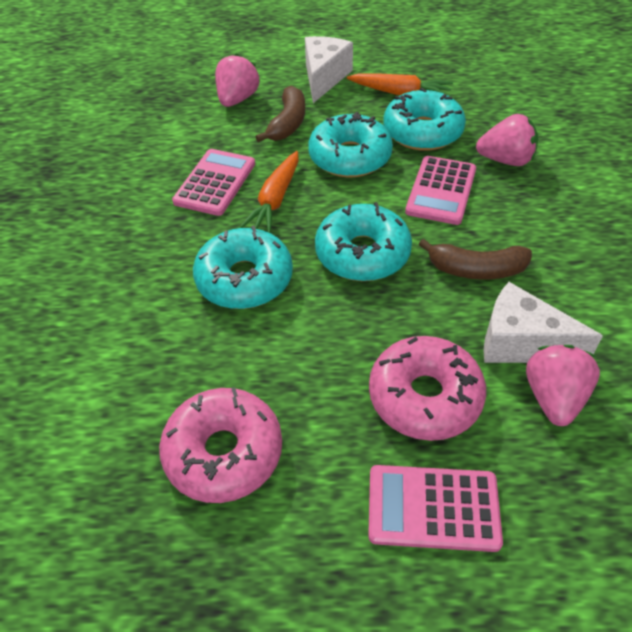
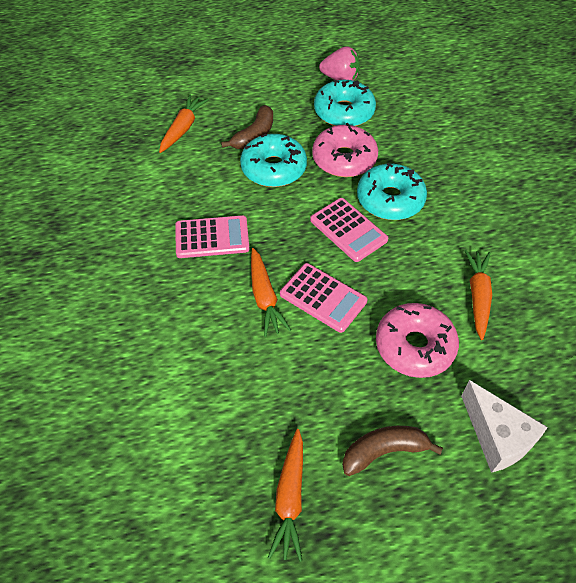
orange carrot: 2 -> 4
pink strawberry: 3 -> 1
turquoise donut: 4 -> 3
white cheese: 2 -> 1

